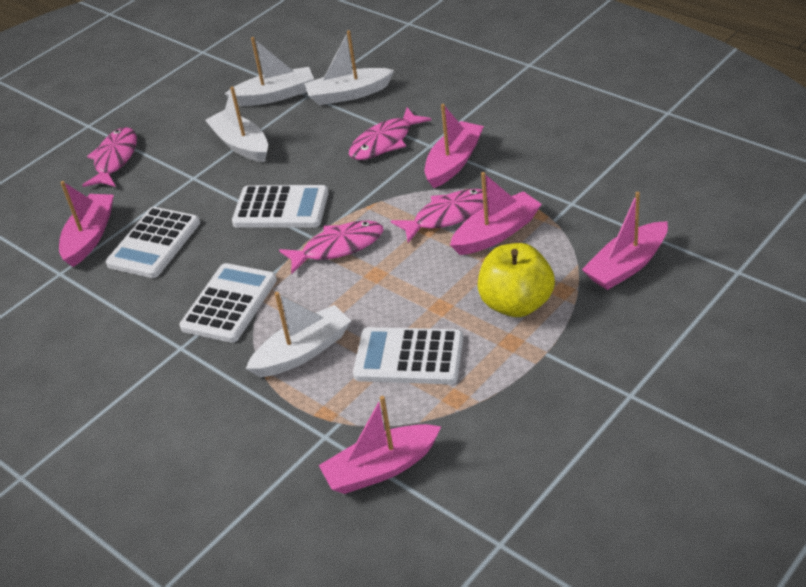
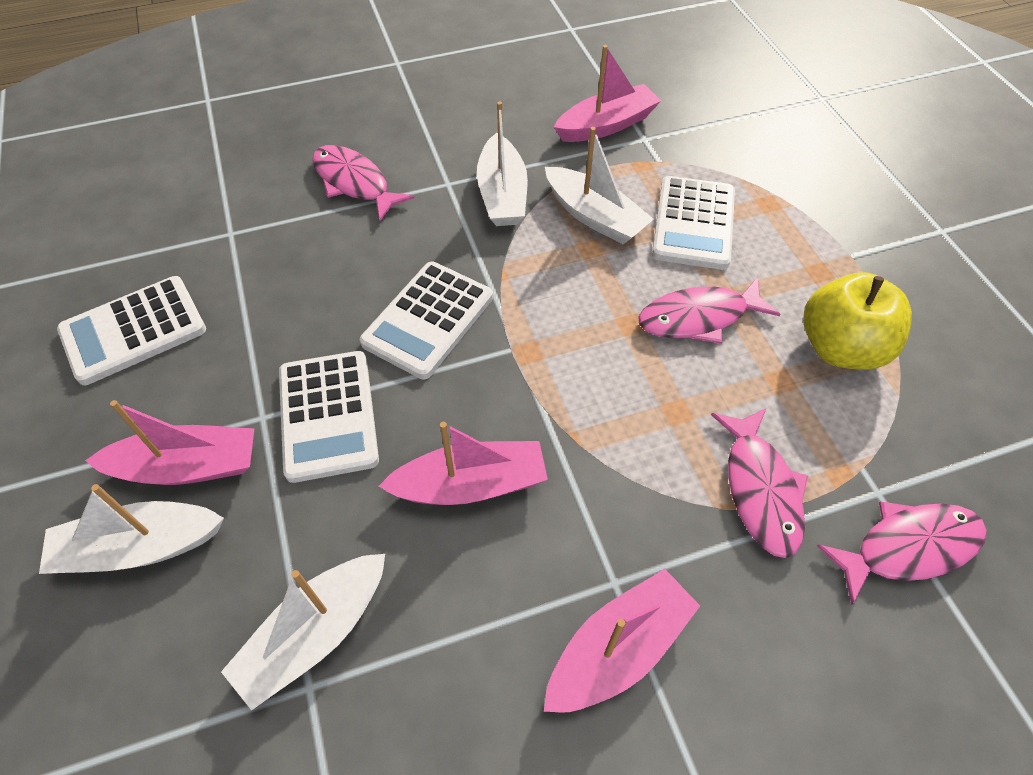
pink boat: 5 -> 4

